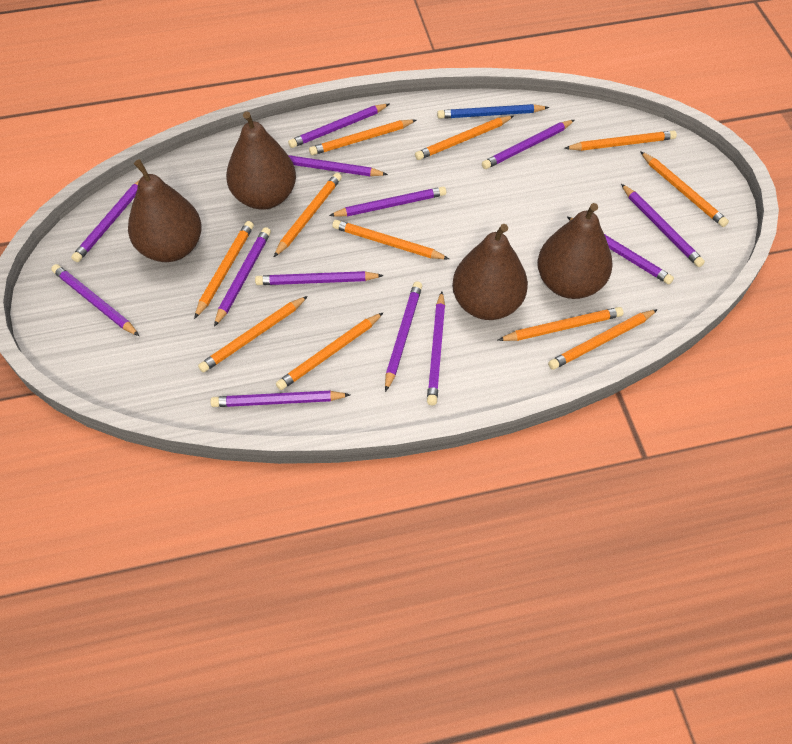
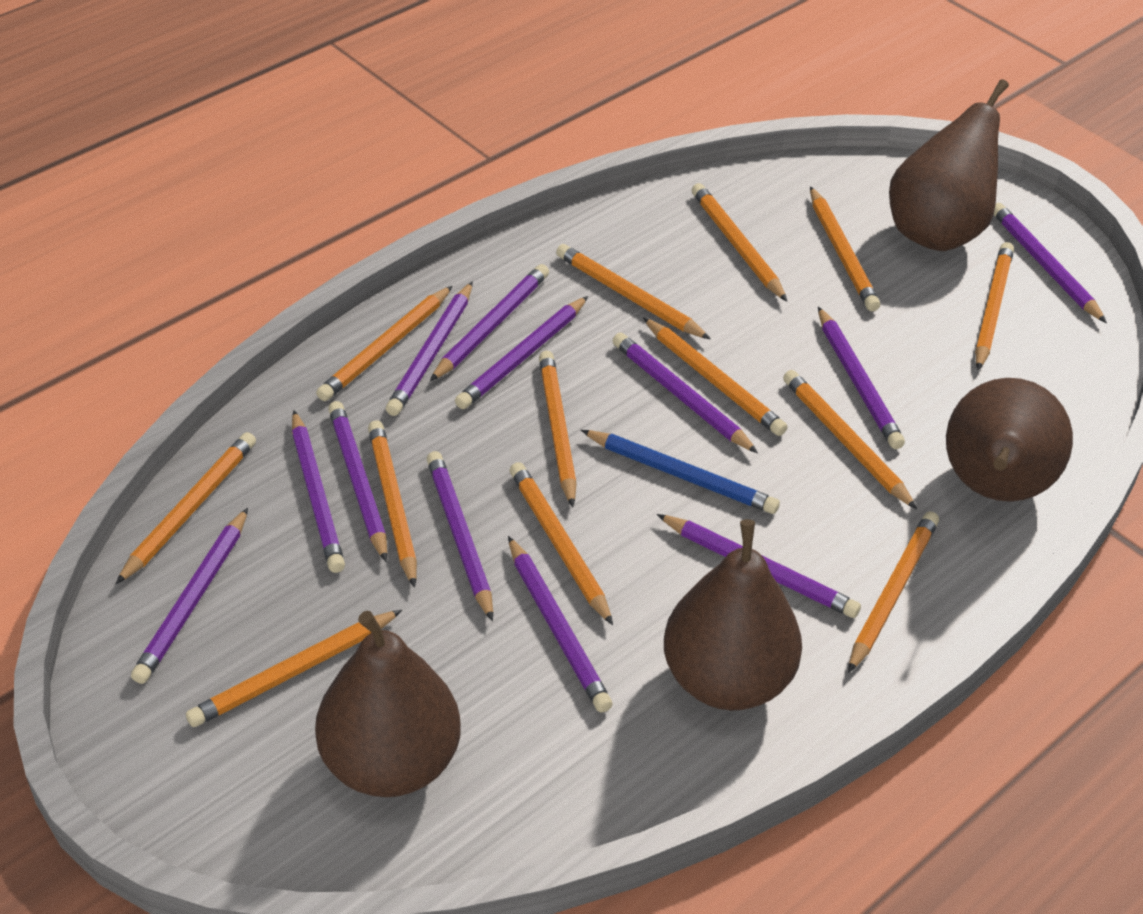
orange pencil: 11 -> 13
purple pencil: 13 -> 12

